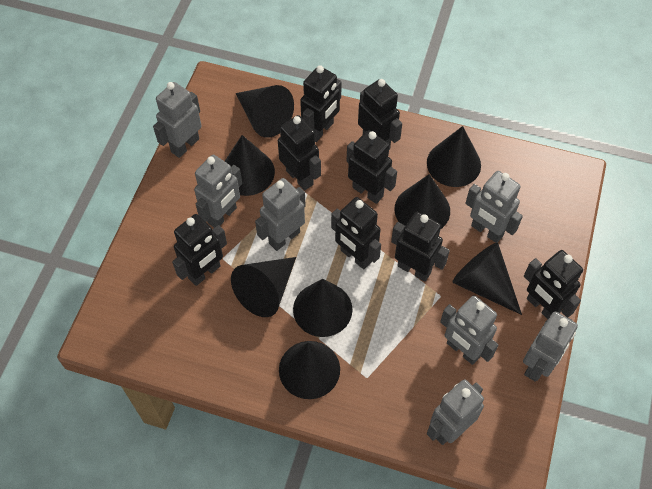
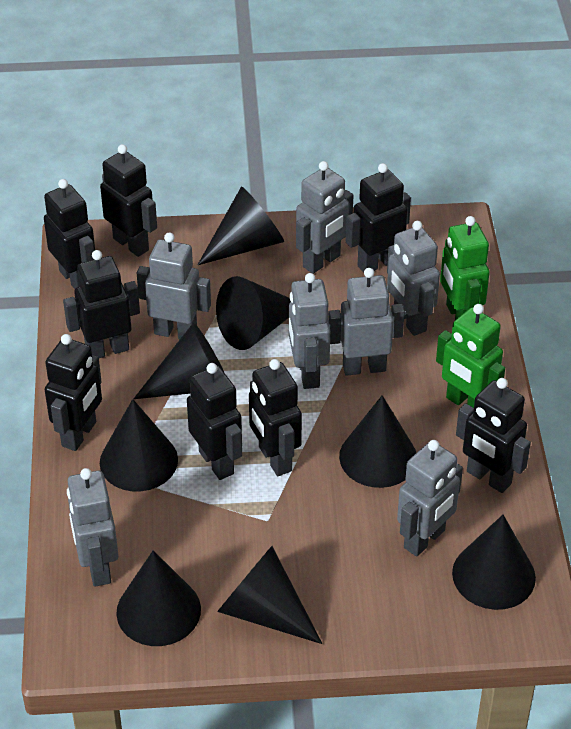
green robot: 0 -> 2

